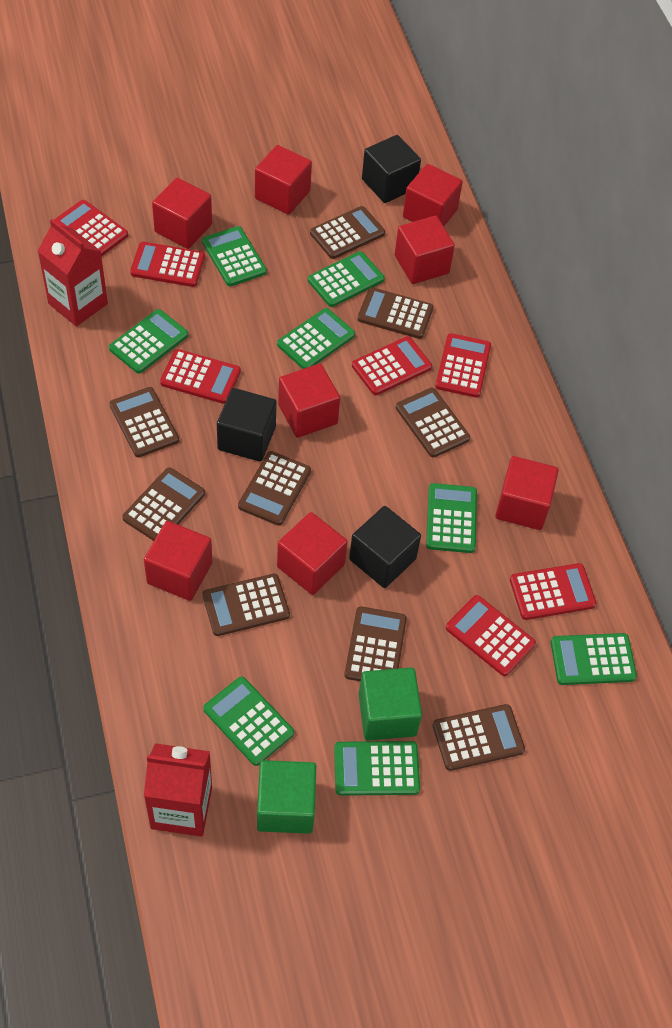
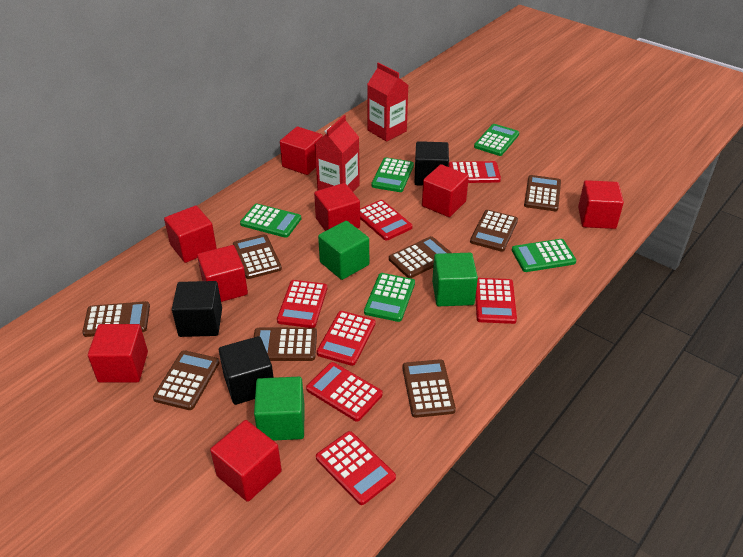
brown calculator: 9 -> 8
green calculator: 8 -> 5
green cube: 2 -> 3

